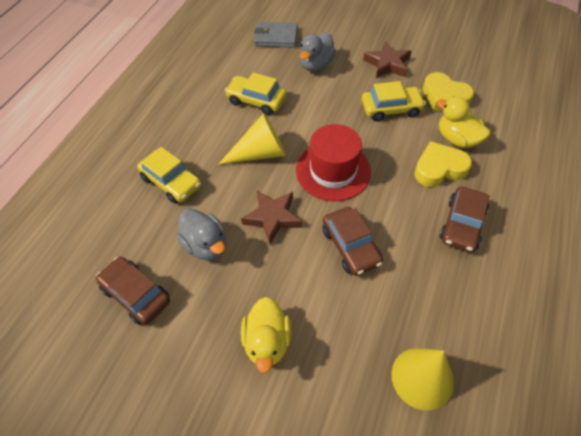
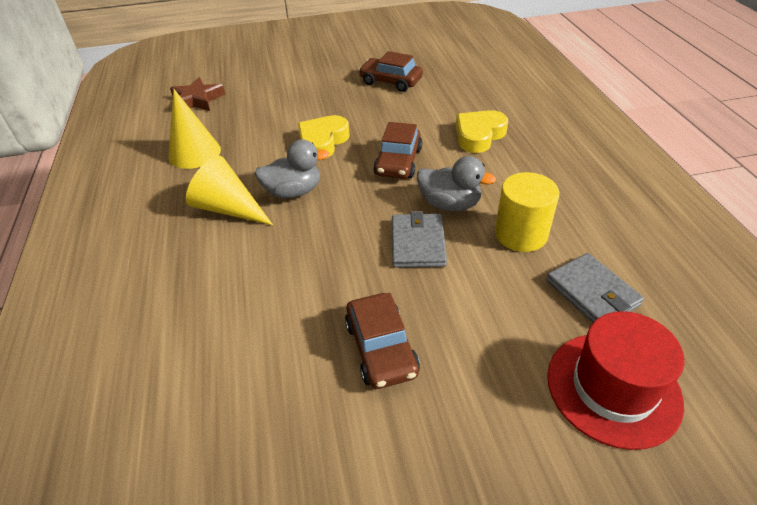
brown star: 2 -> 1
grey wallet: 1 -> 2
yellow car: 3 -> 0
yellow cylinder: 0 -> 1
yellow duck: 2 -> 0

